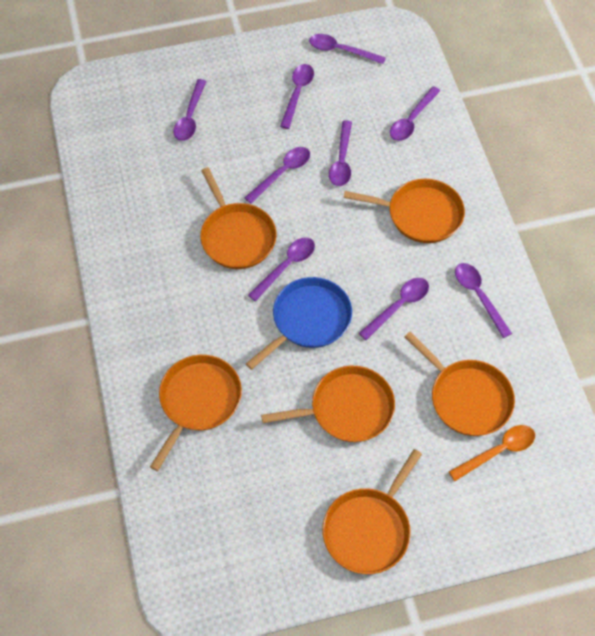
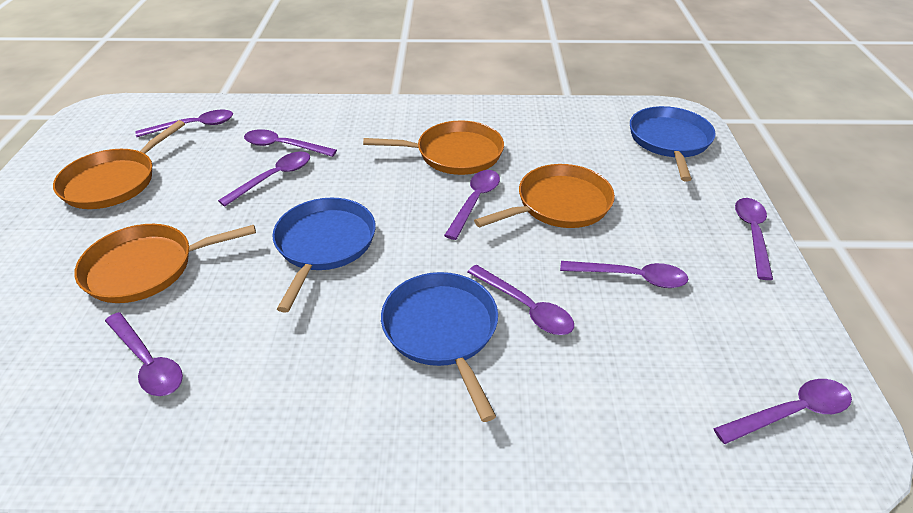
blue pan: 1 -> 3
orange pan: 6 -> 4
orange spoon: 1 -> 0

